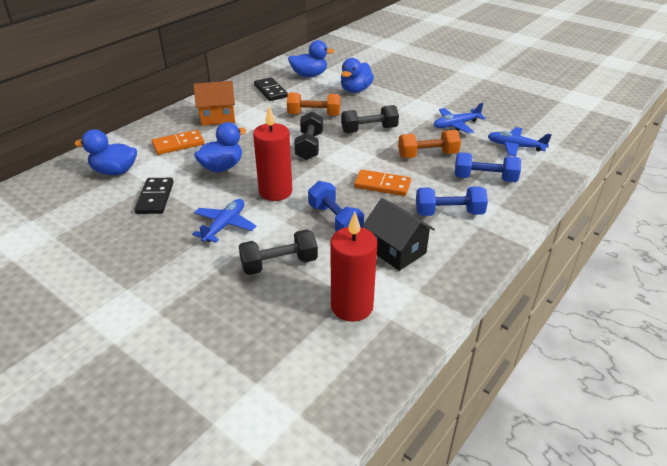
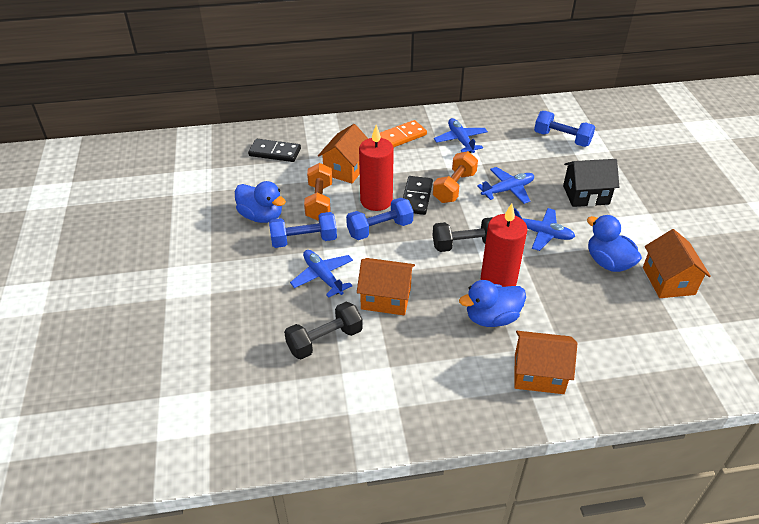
black dumbbell: 3 -> 2
blue duck: 4 -> 3
blue plane: 3 -> 4
orange domino: 2 -> 1
orange house: 1 -> 4

